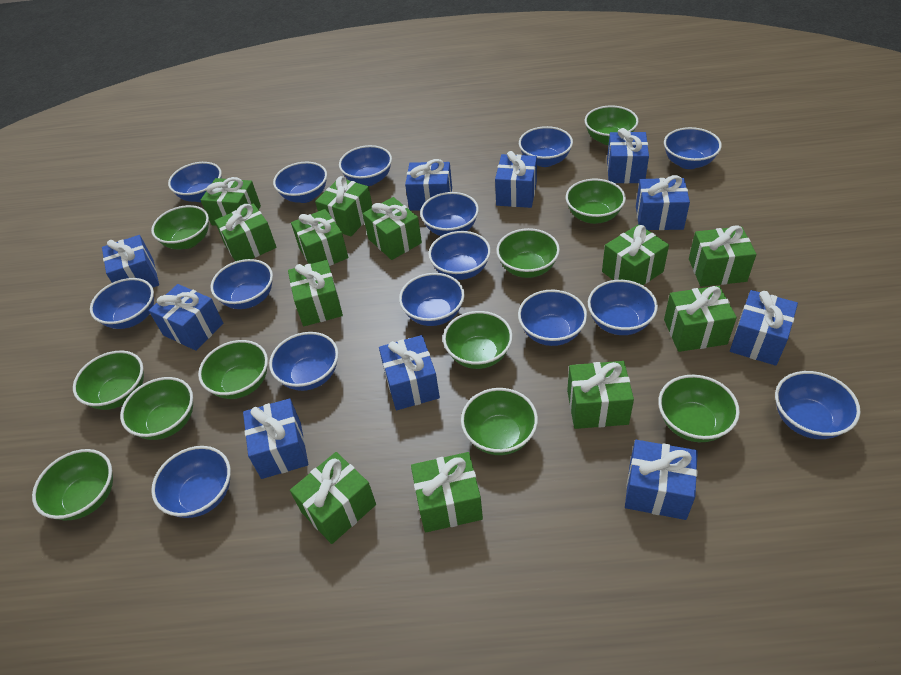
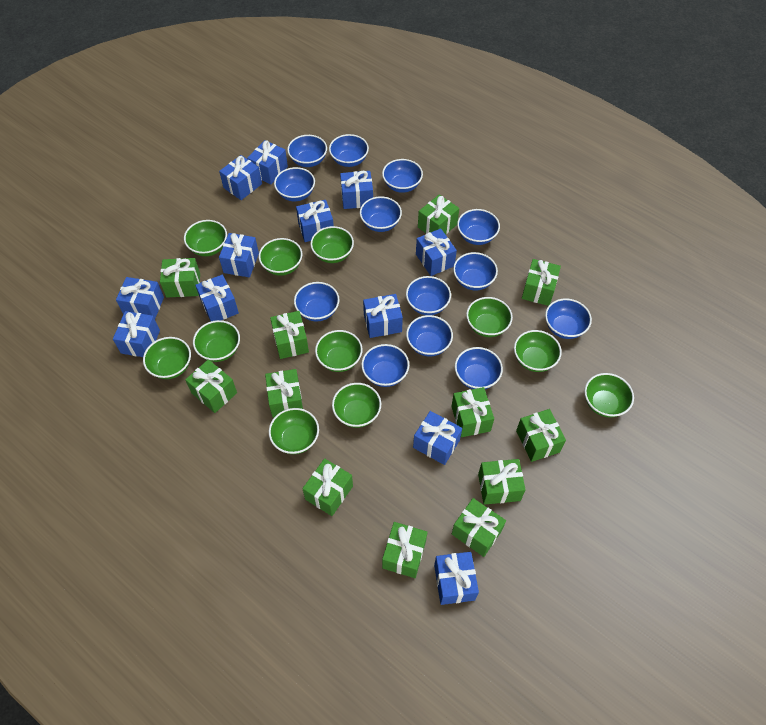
blue bowl: 15 -> 13
blue gift: 10 -> 12

